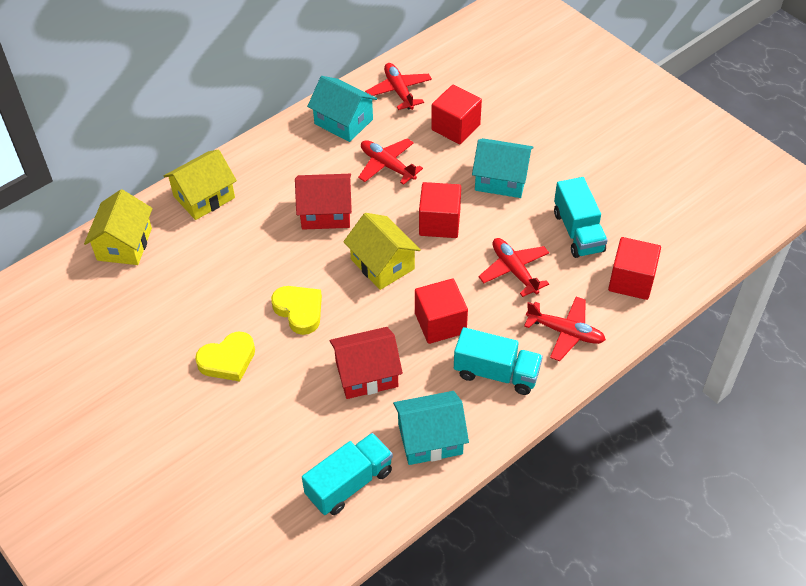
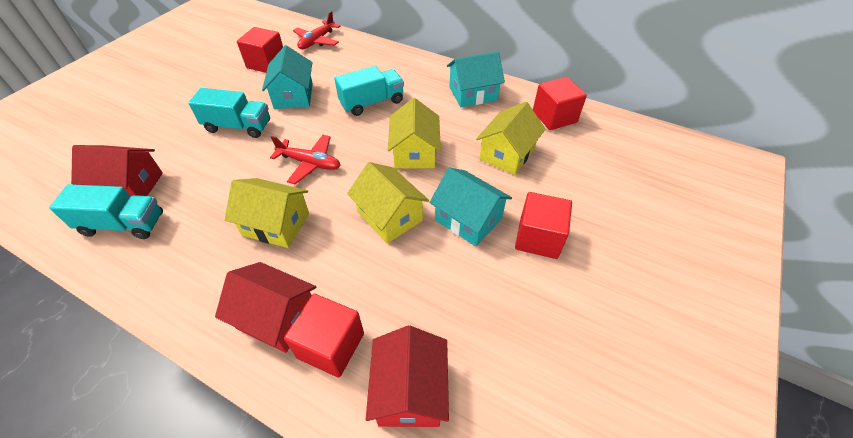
red house: 2 -> 3
red plane: 4 -> 2
yellow heart: 2 -> 0
yellow house: 3 -> 4

